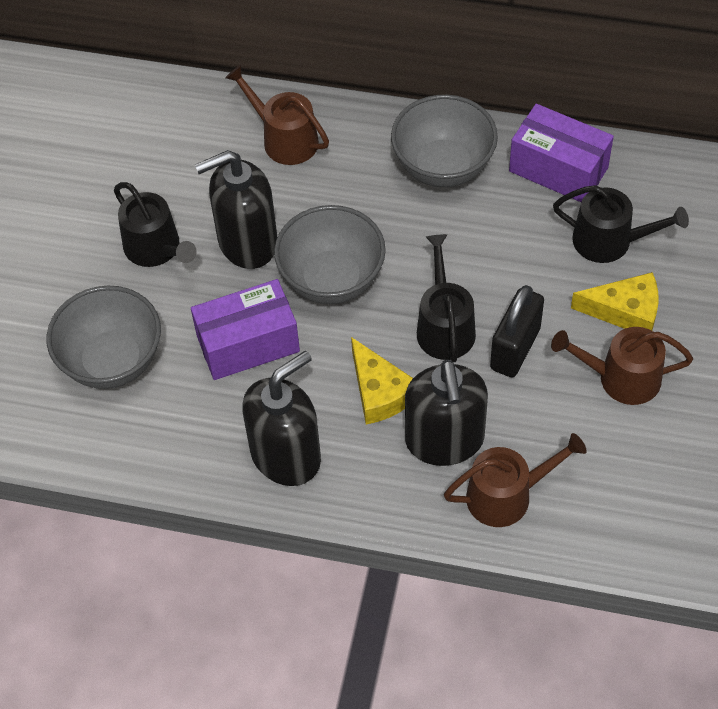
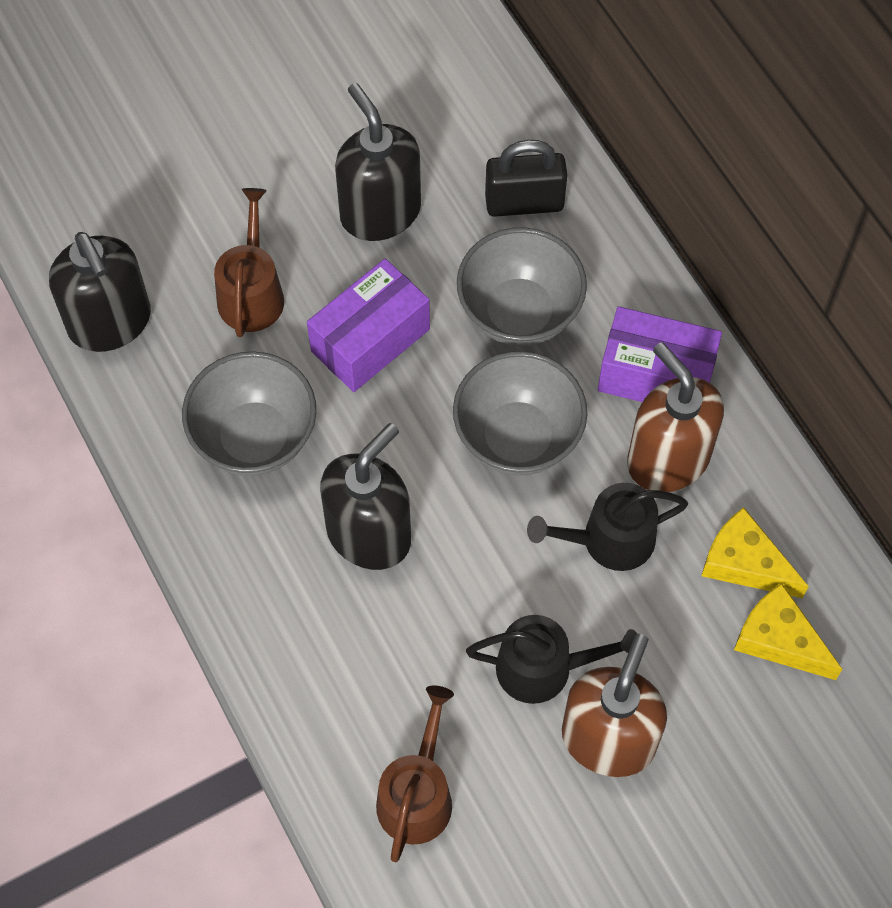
black watering can: 3 -> 2
brown soap dispenser: 0 -> 2
brown watering can: 3 -> 2

